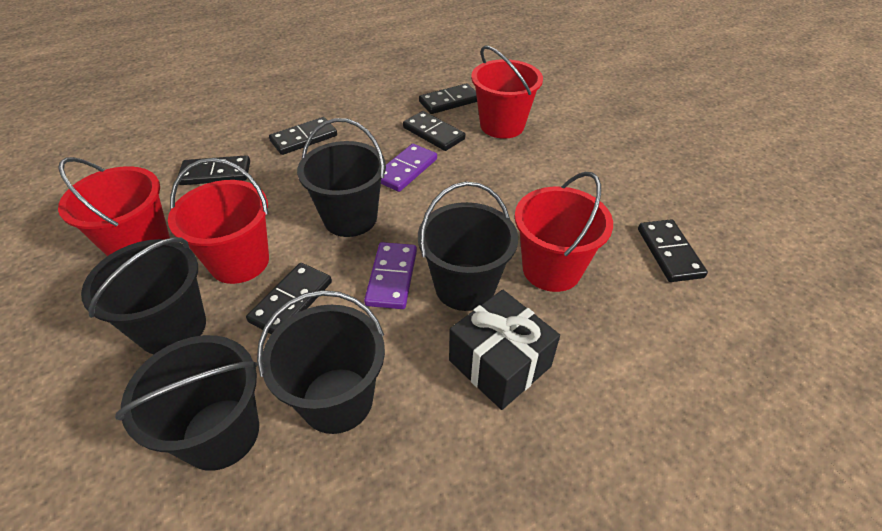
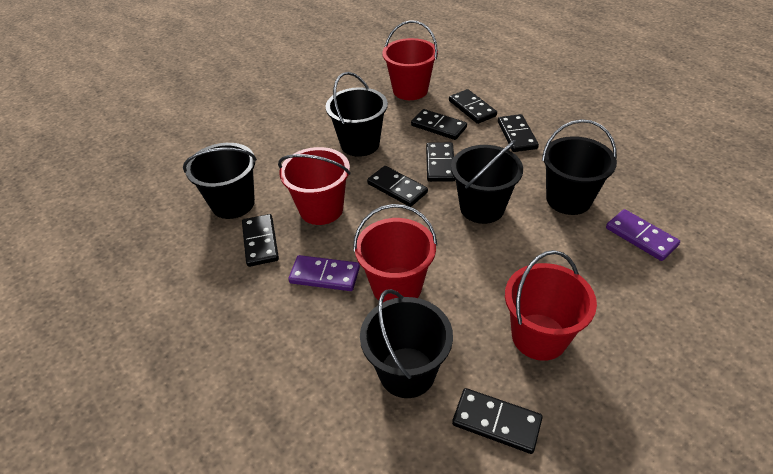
black domino: 6 -> 7
black gift: 1 -> 0

